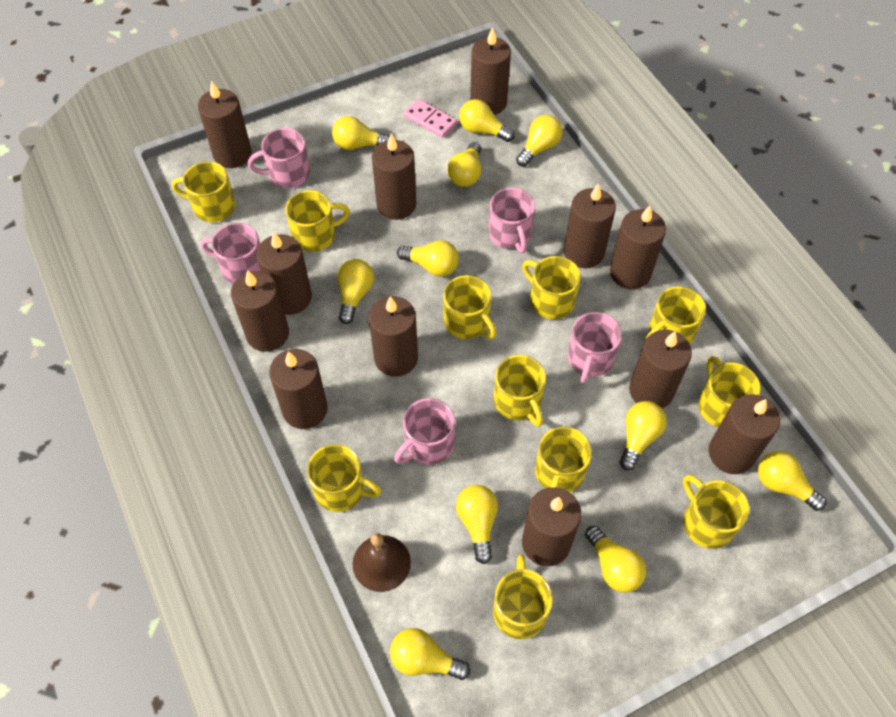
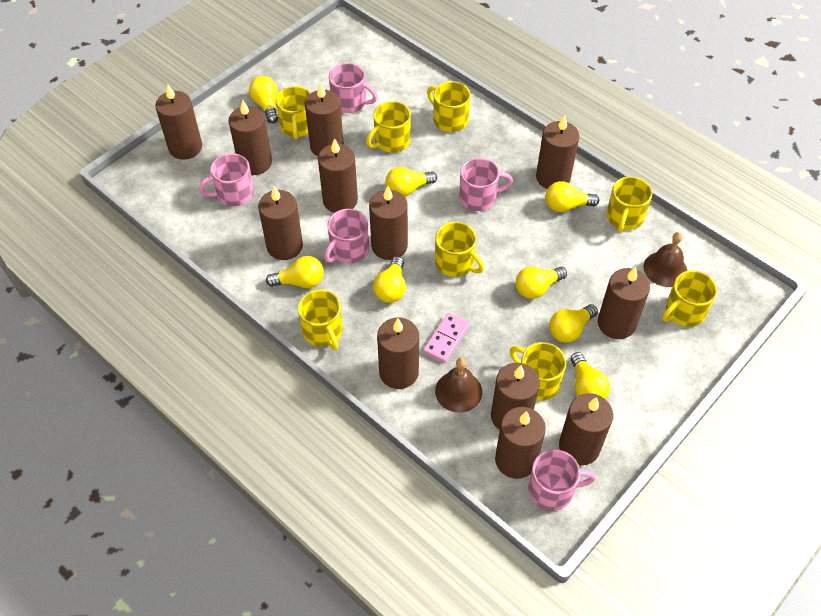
brown bell: 1 -> 2
yellow light bulb: 11 -> 8
yellow mug: 11 -> 8

